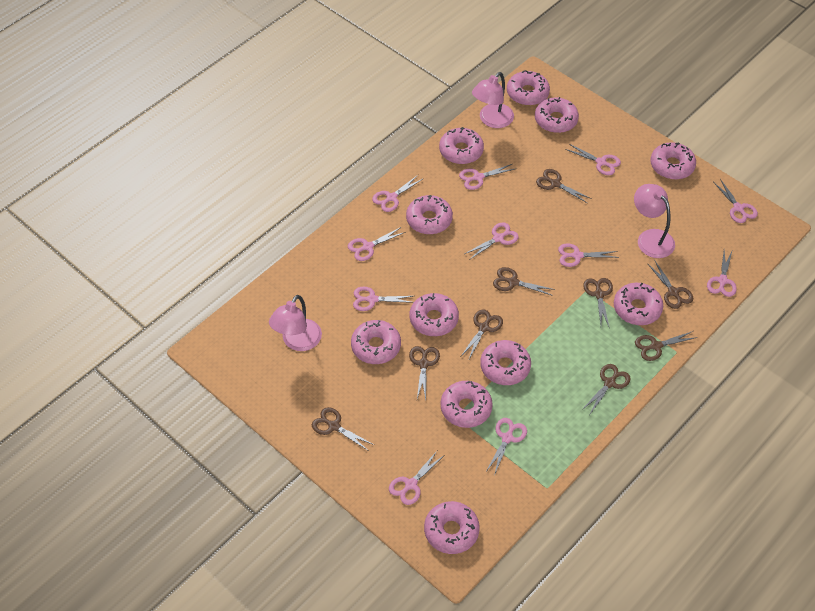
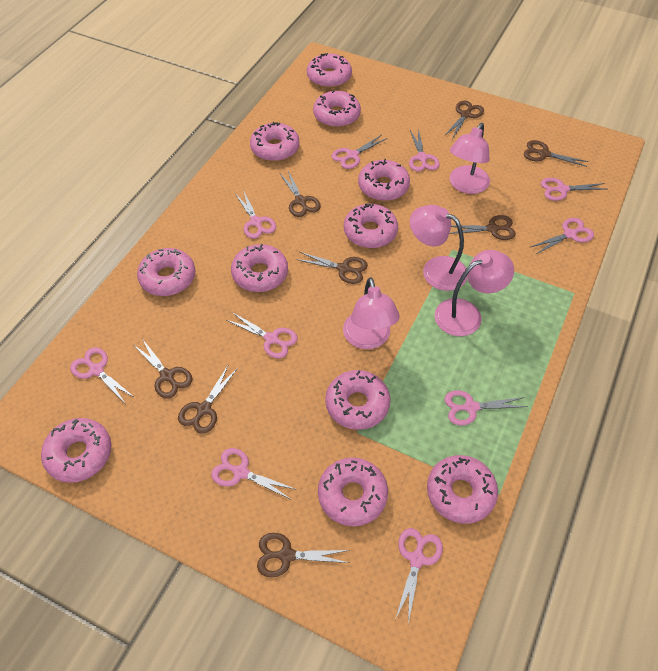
brown scissors: 9 -> 8
pink lamp: 3 -> 4
pink scissors: 11 -> 10

